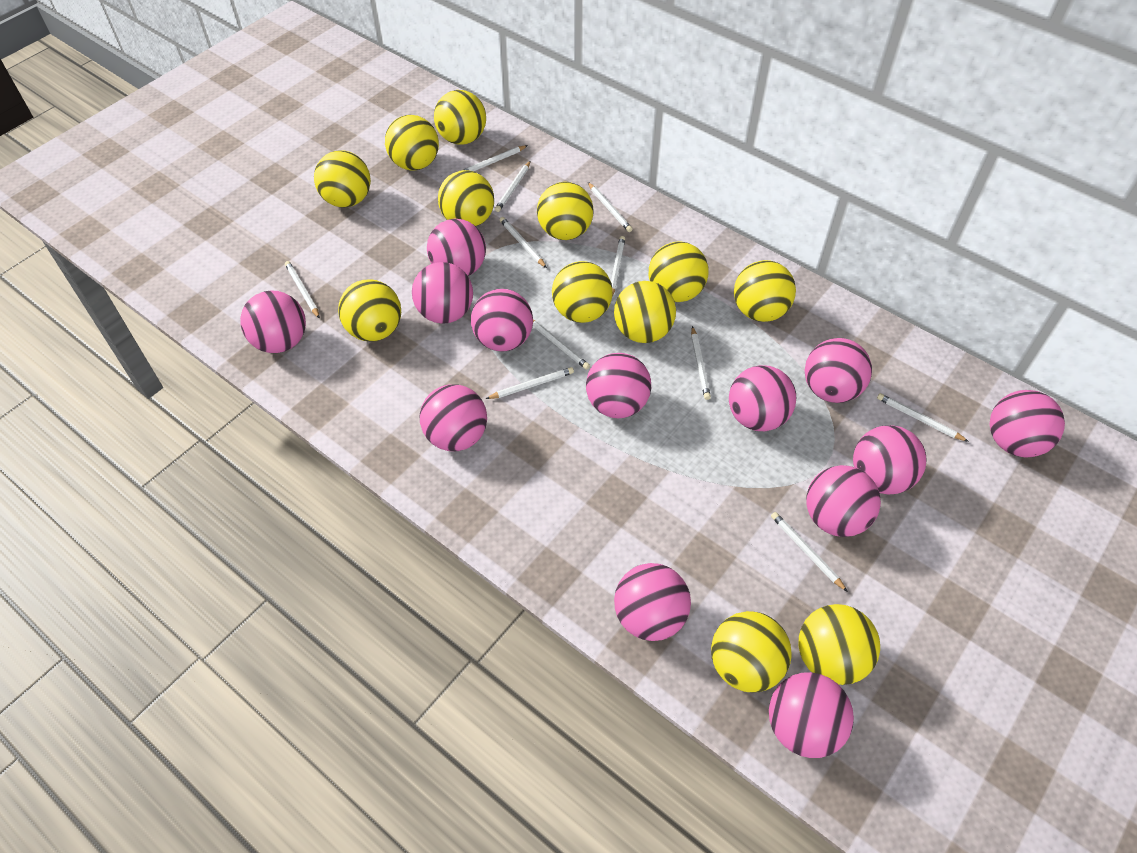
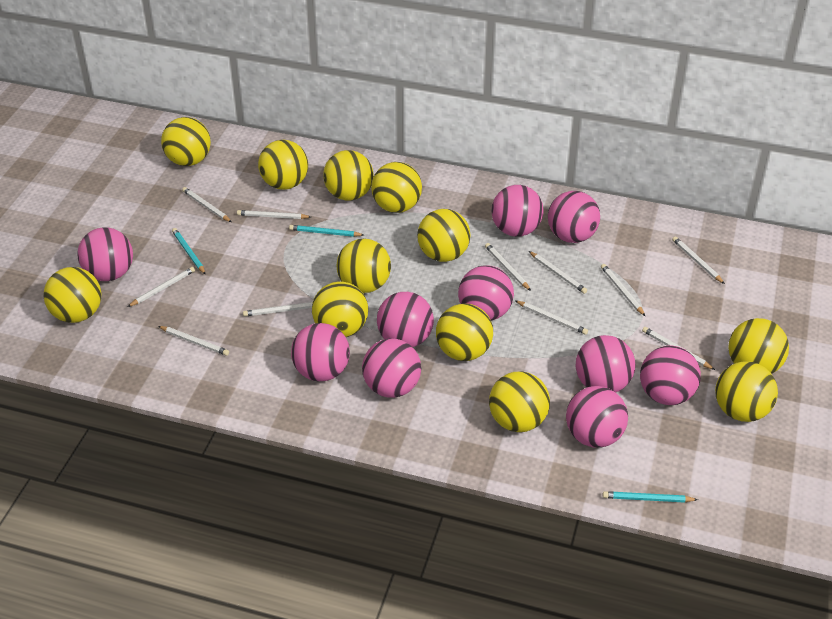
pink ball: 13 -> 10
turquoise pencil: 0 -> 3

